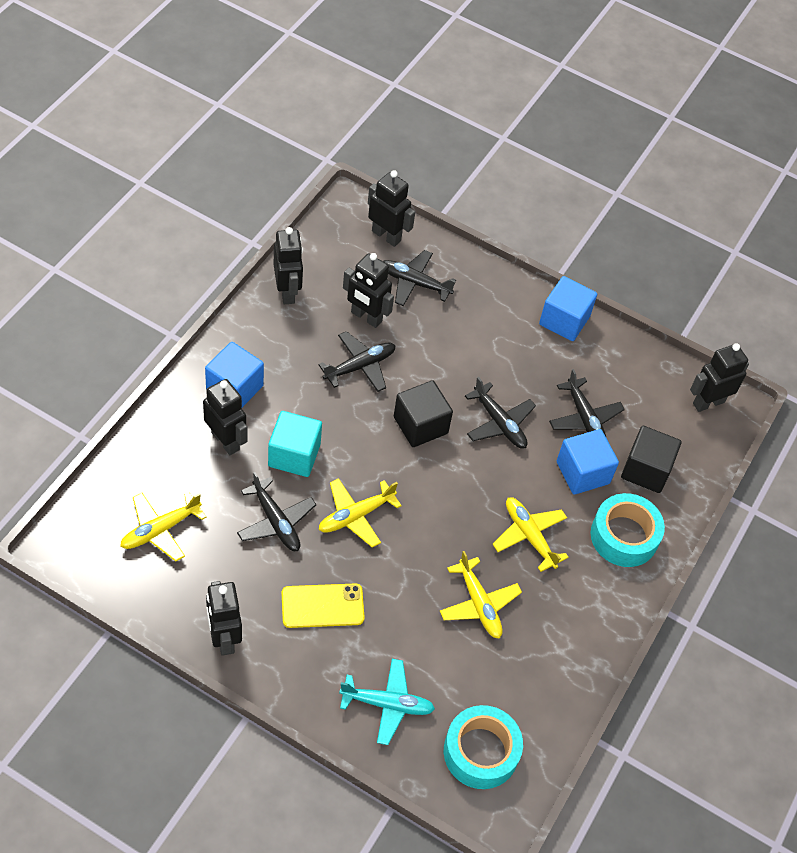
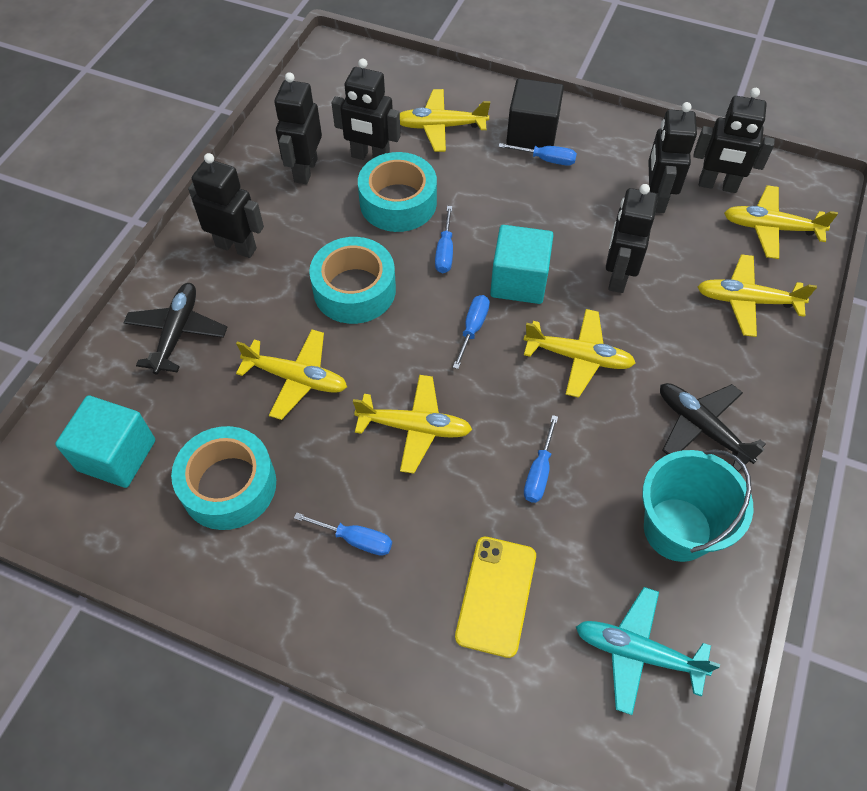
black cube: 2 -> 1
black plane: 5 -> 2
blue cube: 3 -> 0
blue screwdriver: 0 -> 5
turquoise bucket: 0 -> 1
turquoise cube: 1 -> 2
turquoise tape: 2 -> 3
yellow plane: 4 -> 6

